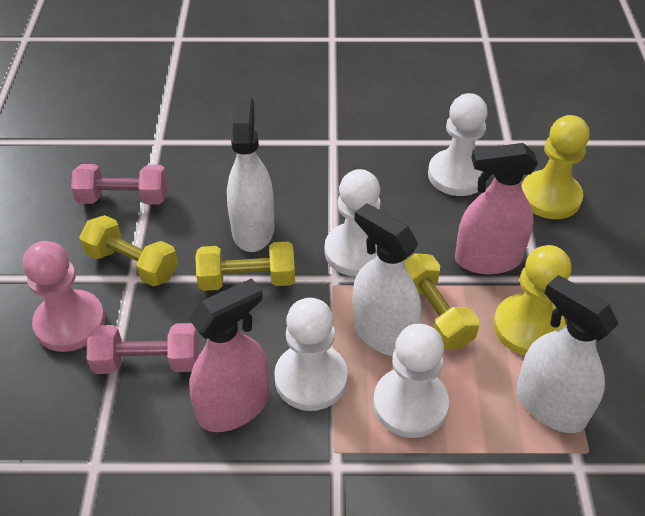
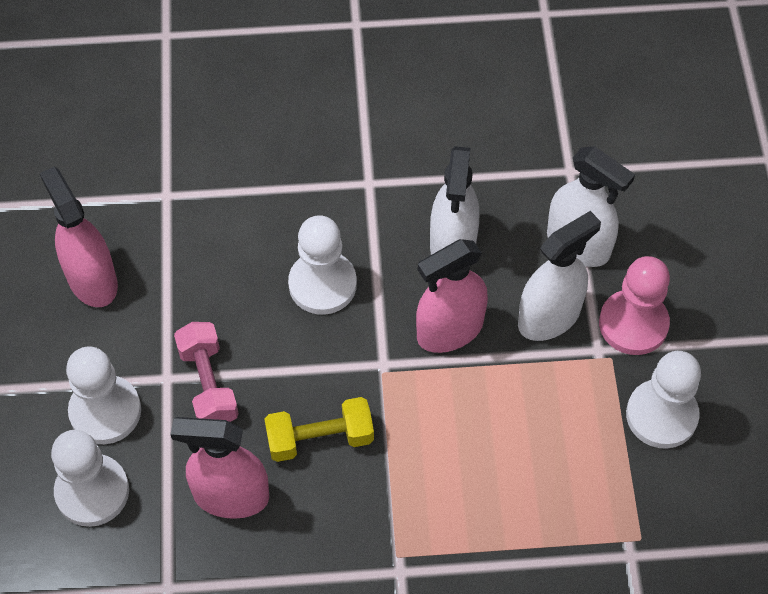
pink dumbbell: 2 -> 1
pink spray bottle: 2 -> 3
yellow dumbbell: 3 -> 1
yellow pawn: 2 -> 0

